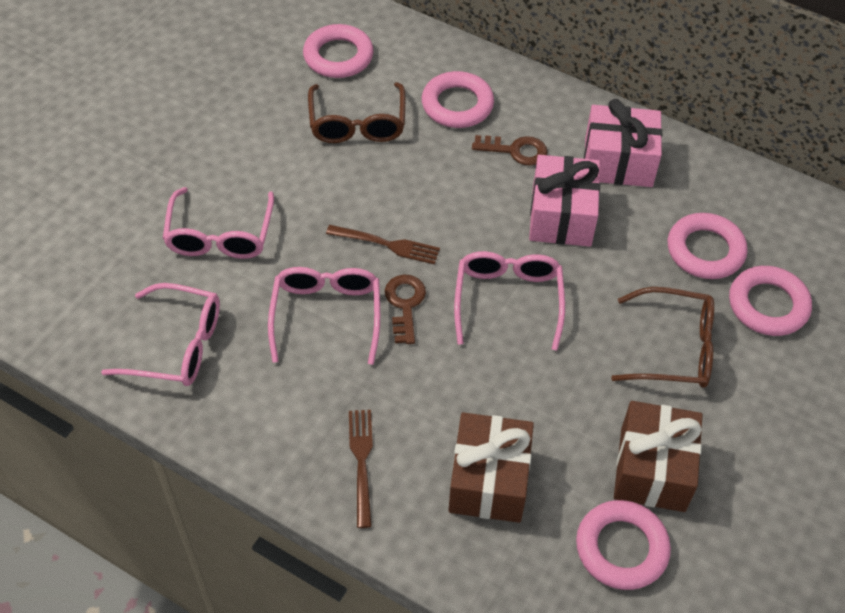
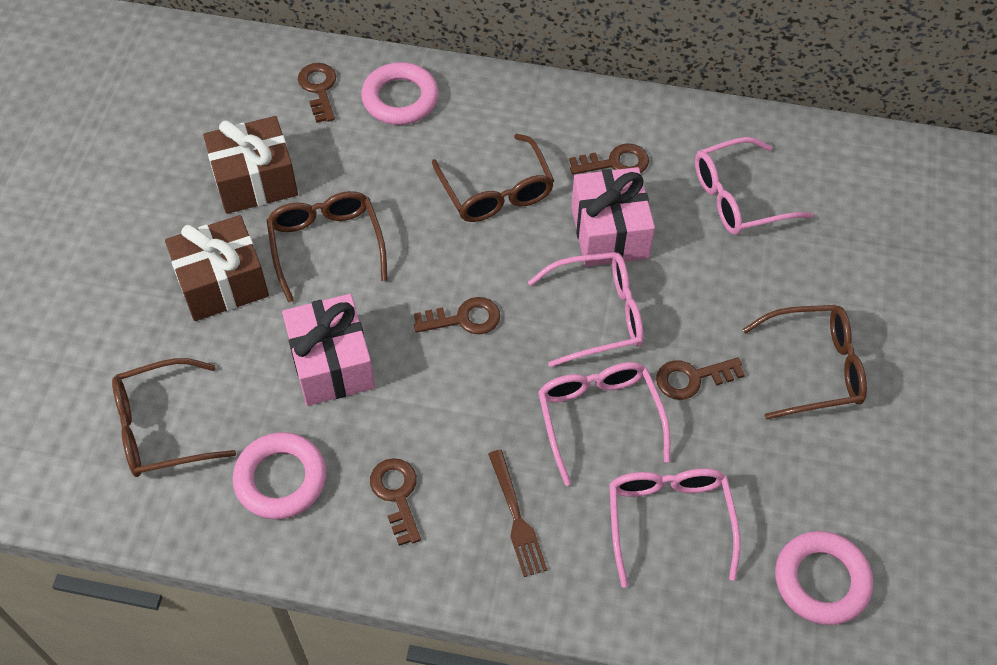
brown fork: 2 -> 1
brown glasses: 2 -> 4
brown key: 2 -> 5
pink ring: 5 -> 3

